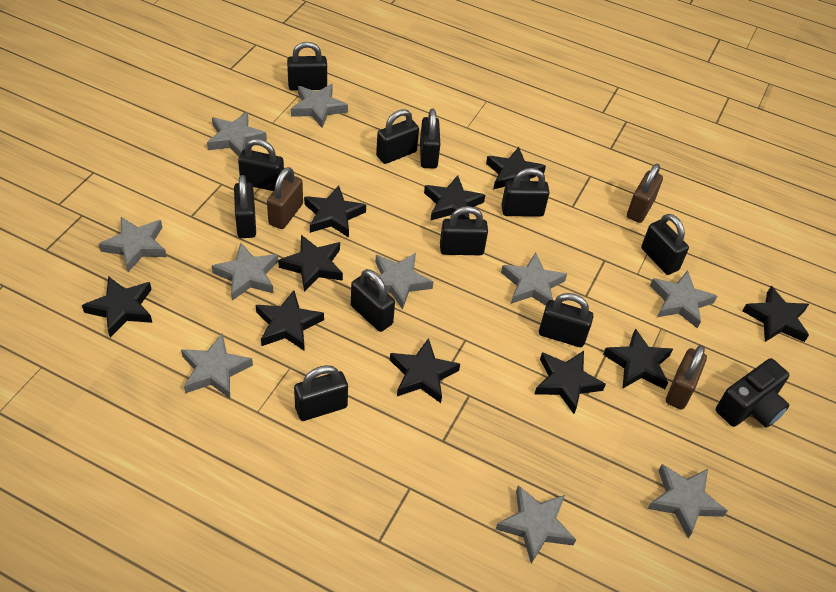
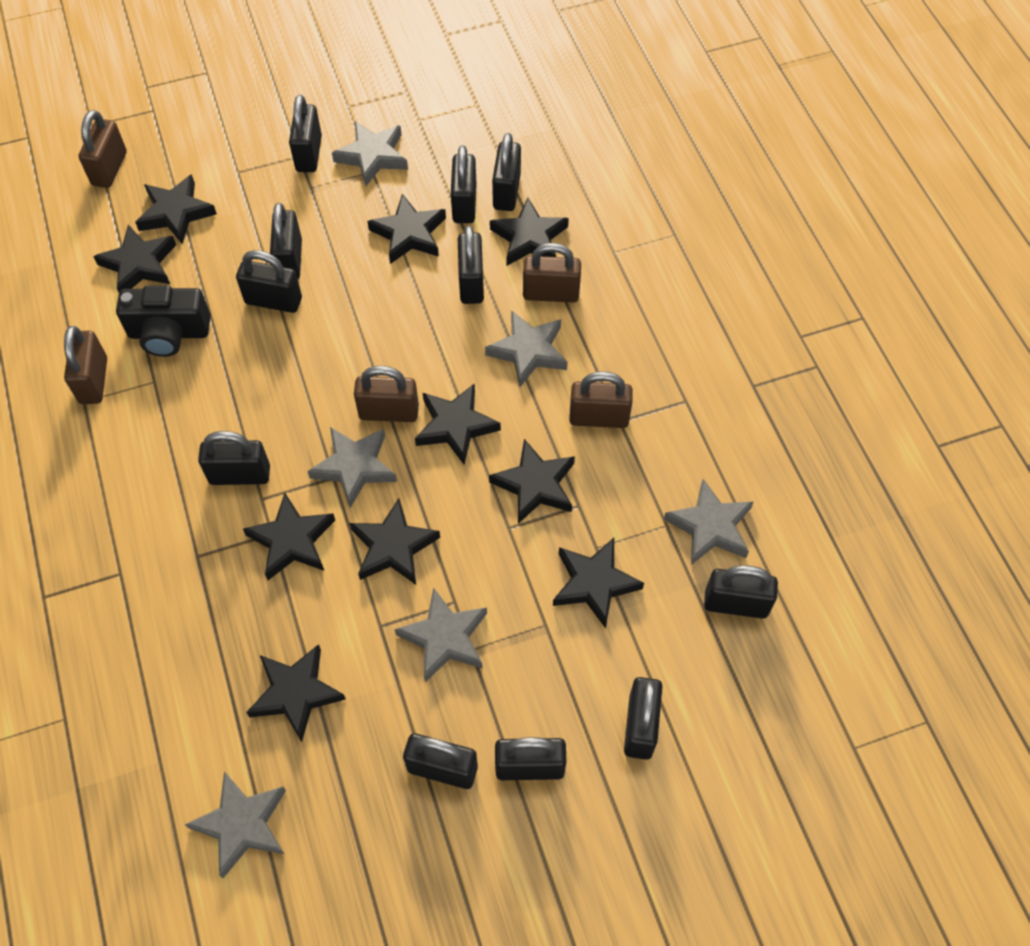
brown padlock: 3 -> 5
grey star: 10 -> 6

